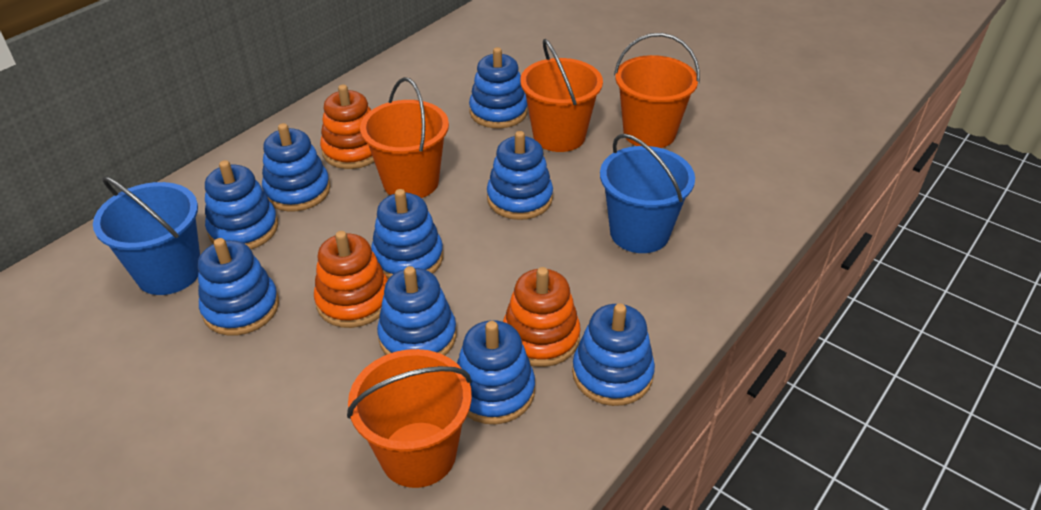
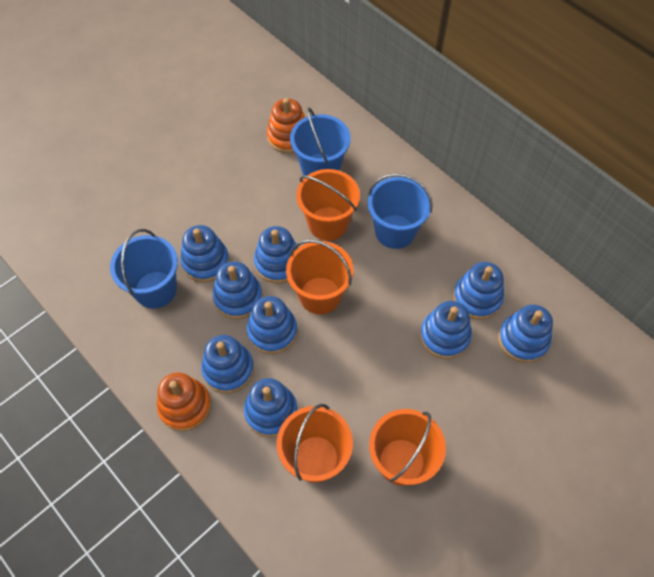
blue bucket: 2 -> 3
orange stacking toy: 3 -> 2

